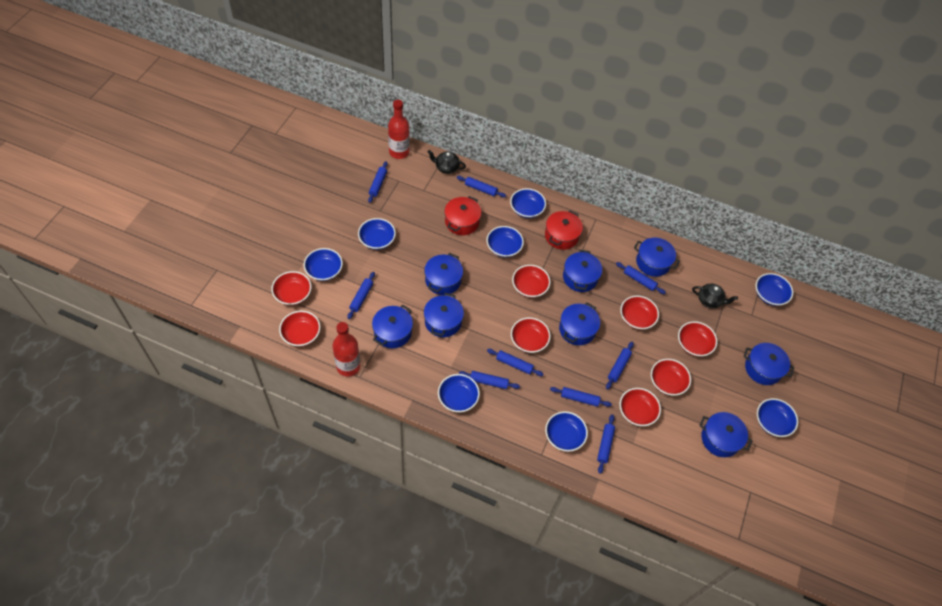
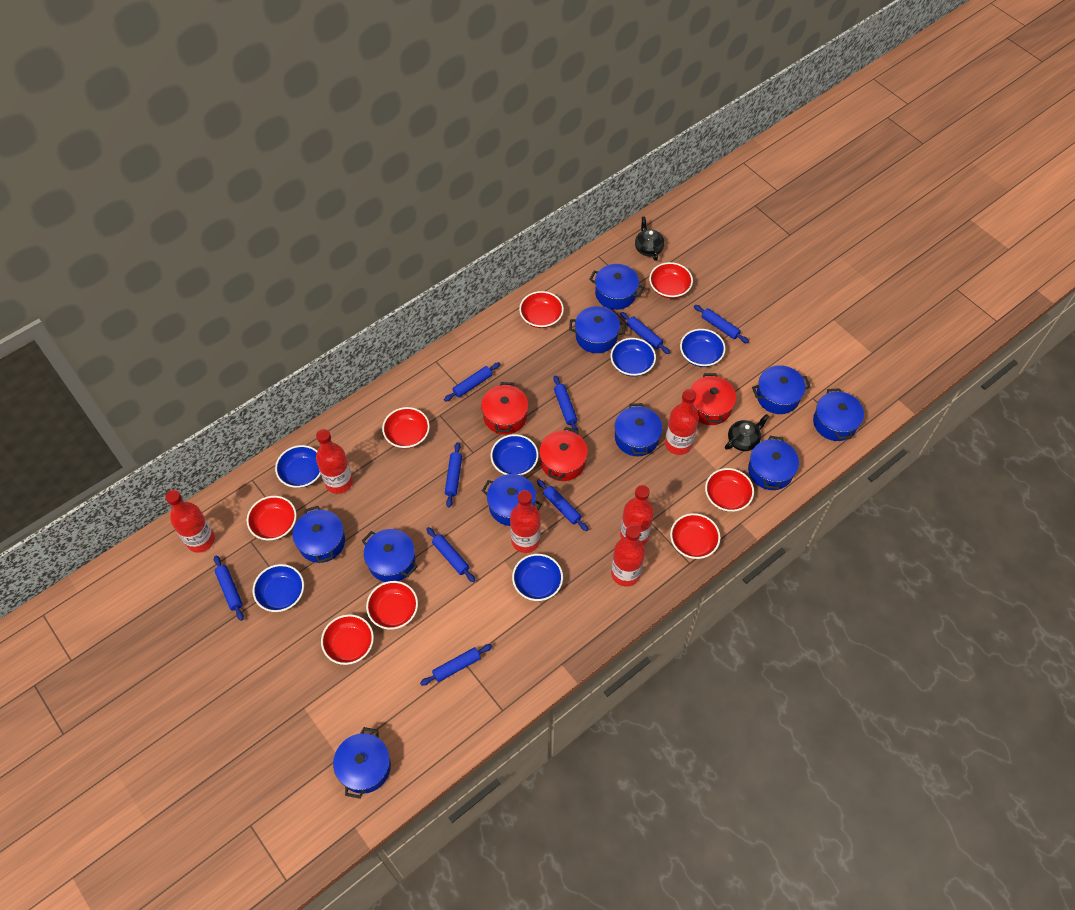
blue bowl: 8 -> 6
blue pot: 8 -> 10
red bottle: 2 -> 6
red pot: 2 -> 3

